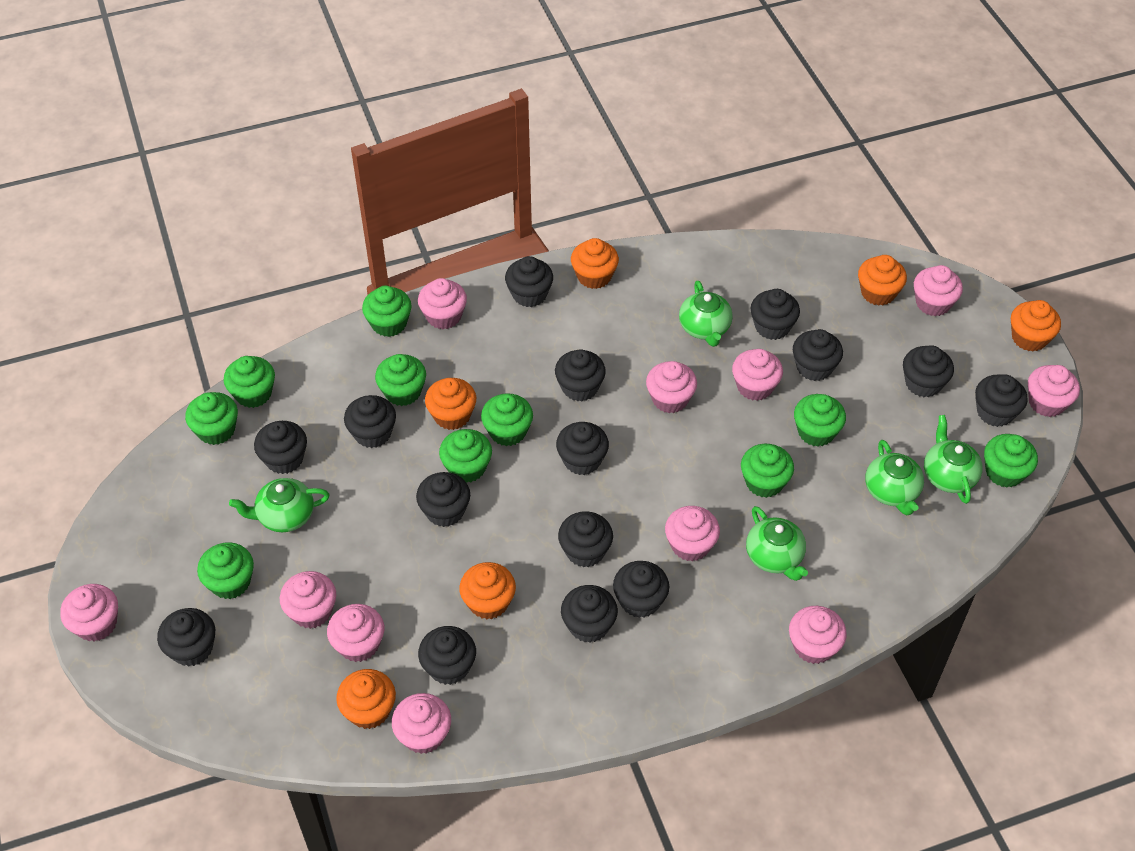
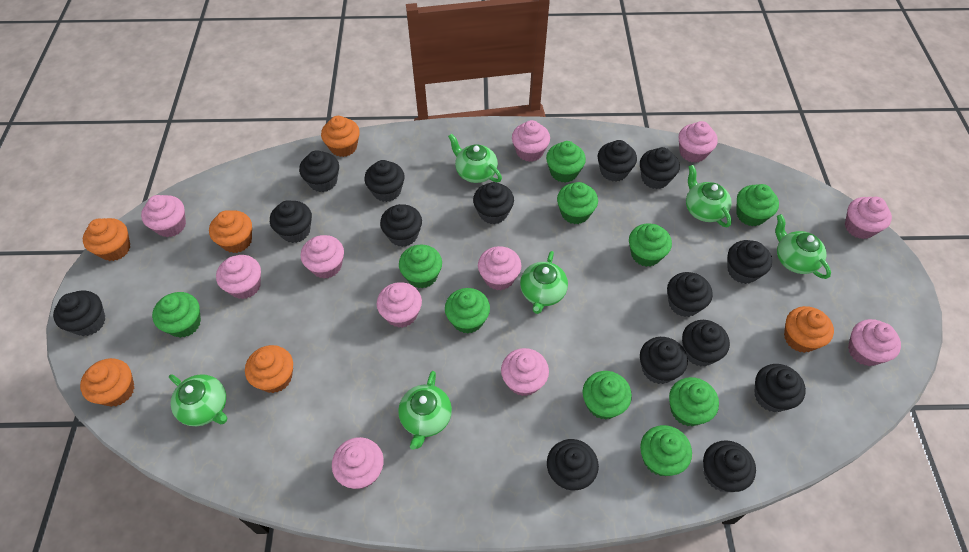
green teapot: 5 -> 6

